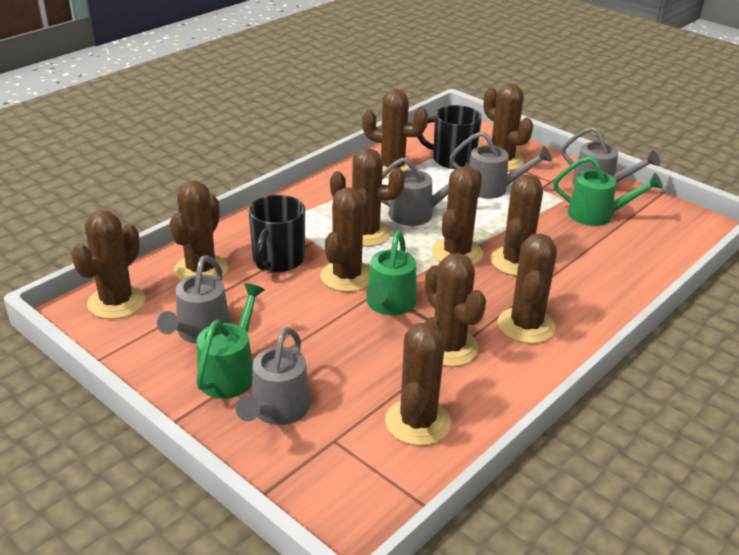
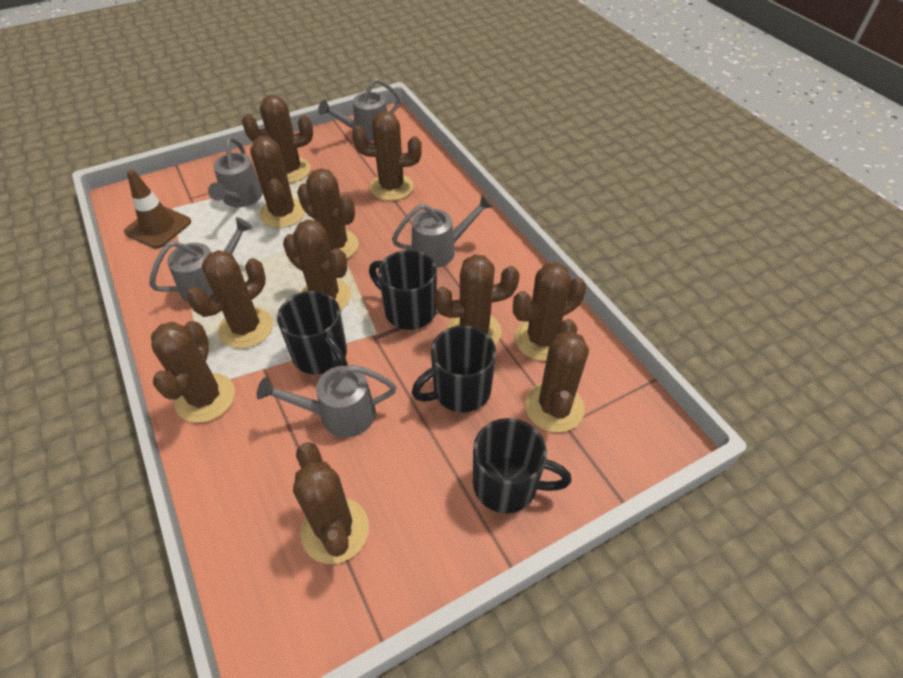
black mug: 2 -> 4
brown traffic cone: 0 -> 1
green watering can: 3 -> 0

